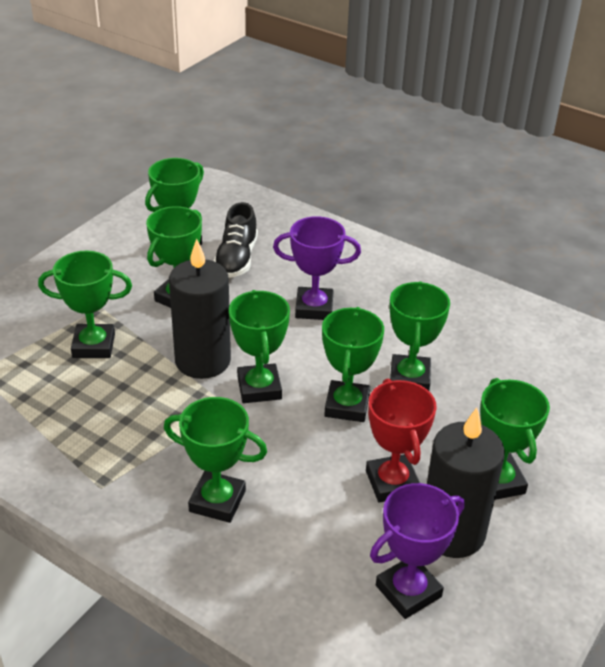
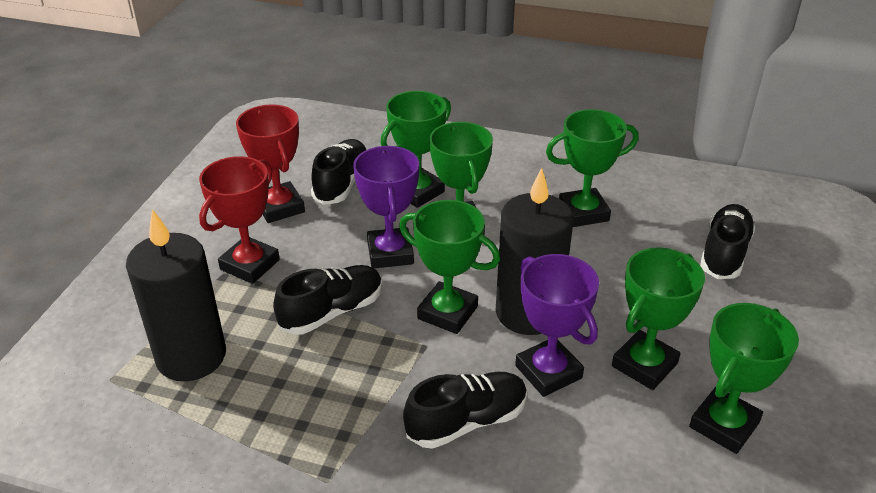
black shoe: 1 -> 4
green trophy: 8 -> 6
red trophy: 1 -> 2

